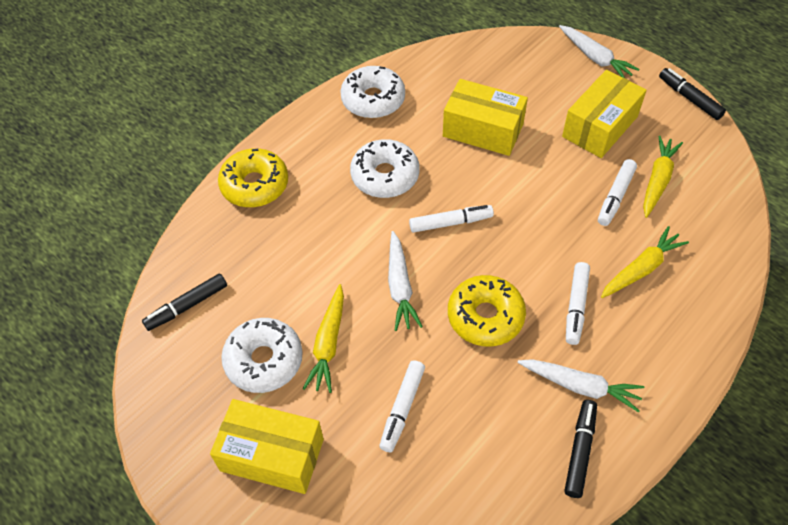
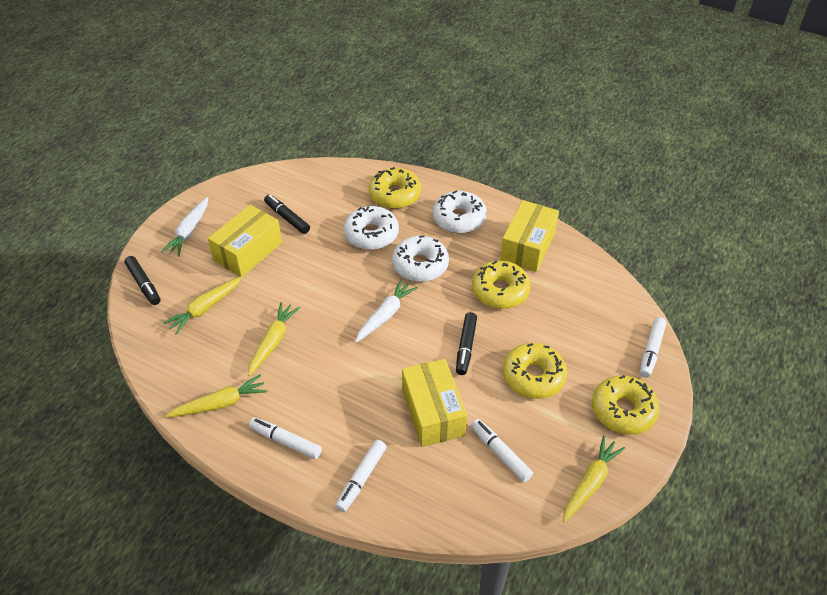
white carrot: 3 -> 2
yellow carrot: 3 -> 4
yellow donut: 2 -> 4

